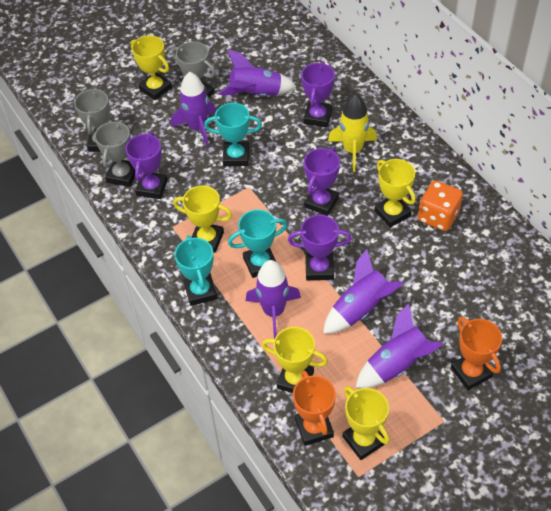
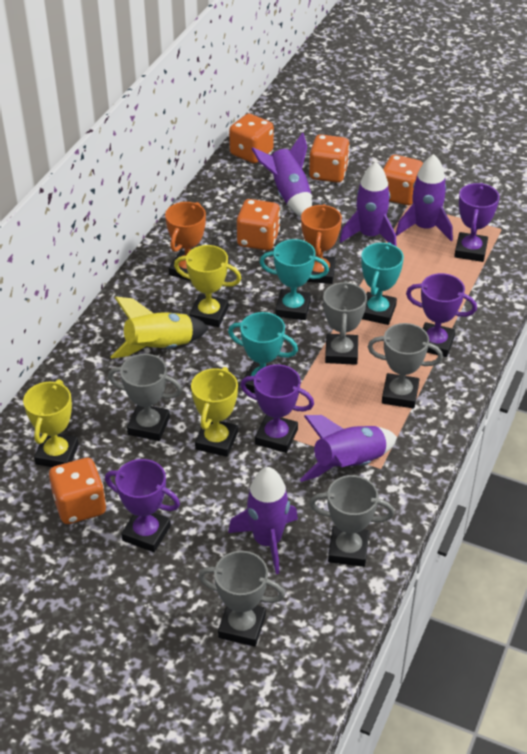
grey trophy: 3 -> 5
orange dice: 1 -> 5
yellow trophy: 5 -> 3

